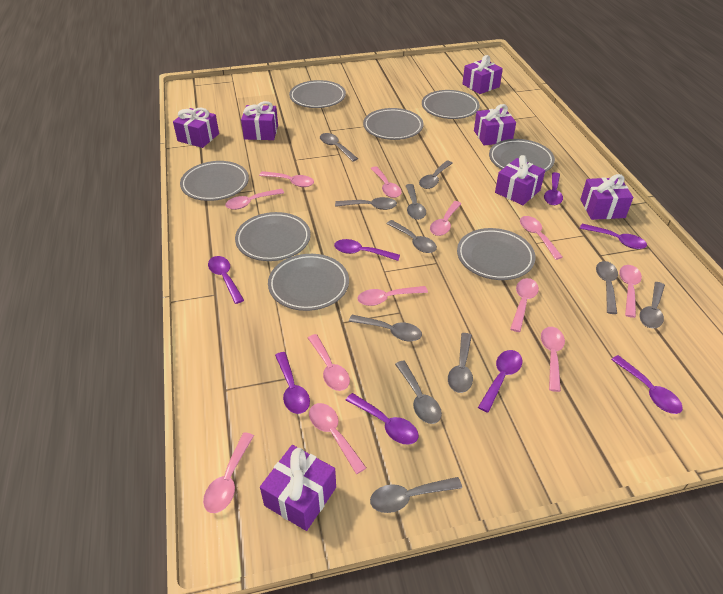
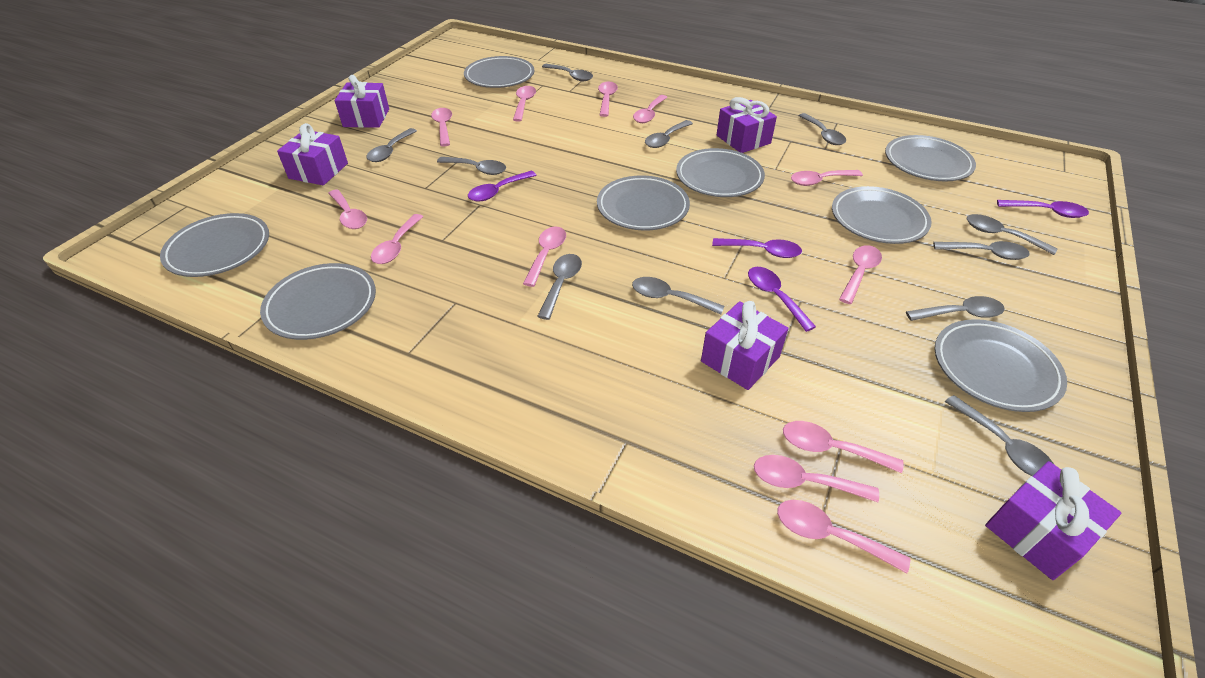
purple gift: 7 -> 5
purple spoon: 8 -> 4

